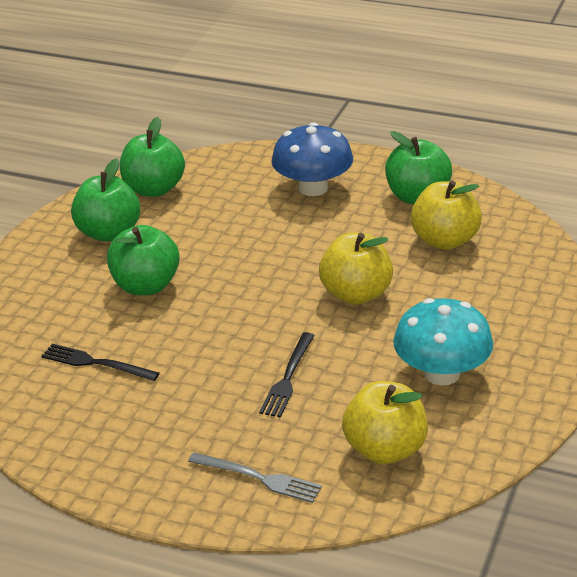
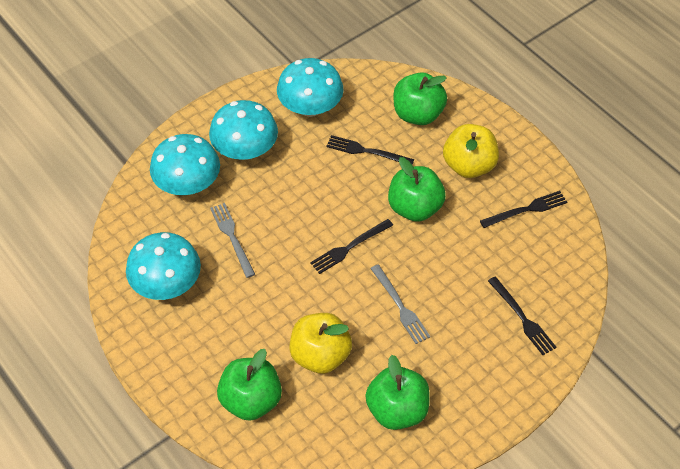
black fork: 2 -> 4
blue mushroom: 1 -> 0
grey fork: 1 -> 2
turquoise mushroom: 1 -> 4
yellow apple: 3 -> 2

